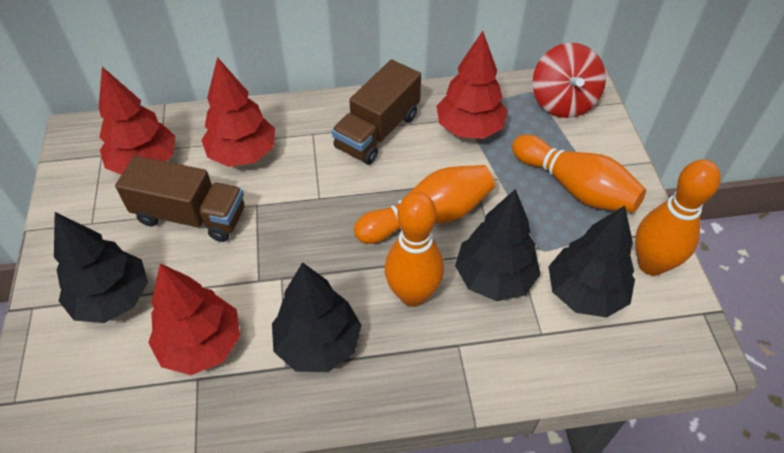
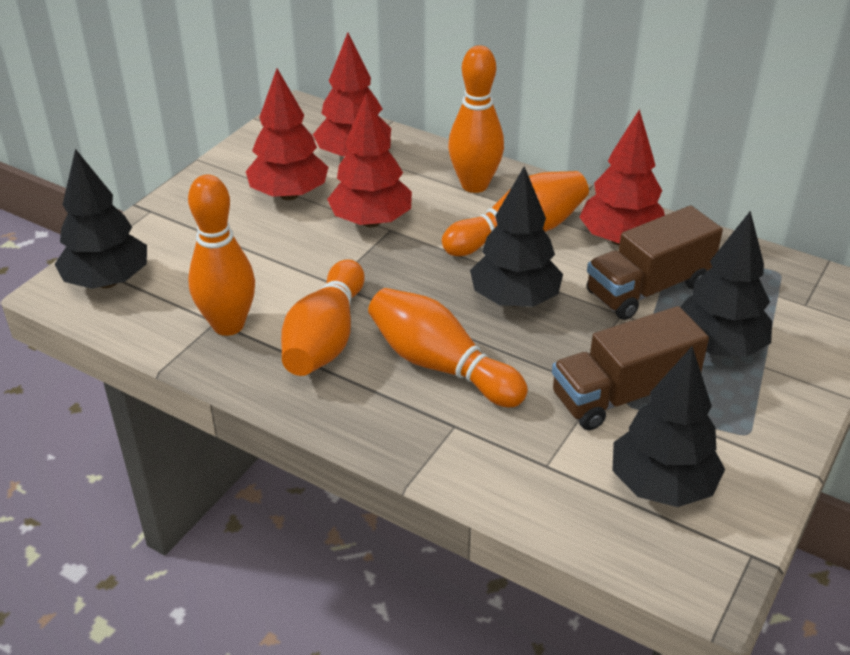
orange bowling pin: 4 -> 5
red spinning top: 1 -> 0

